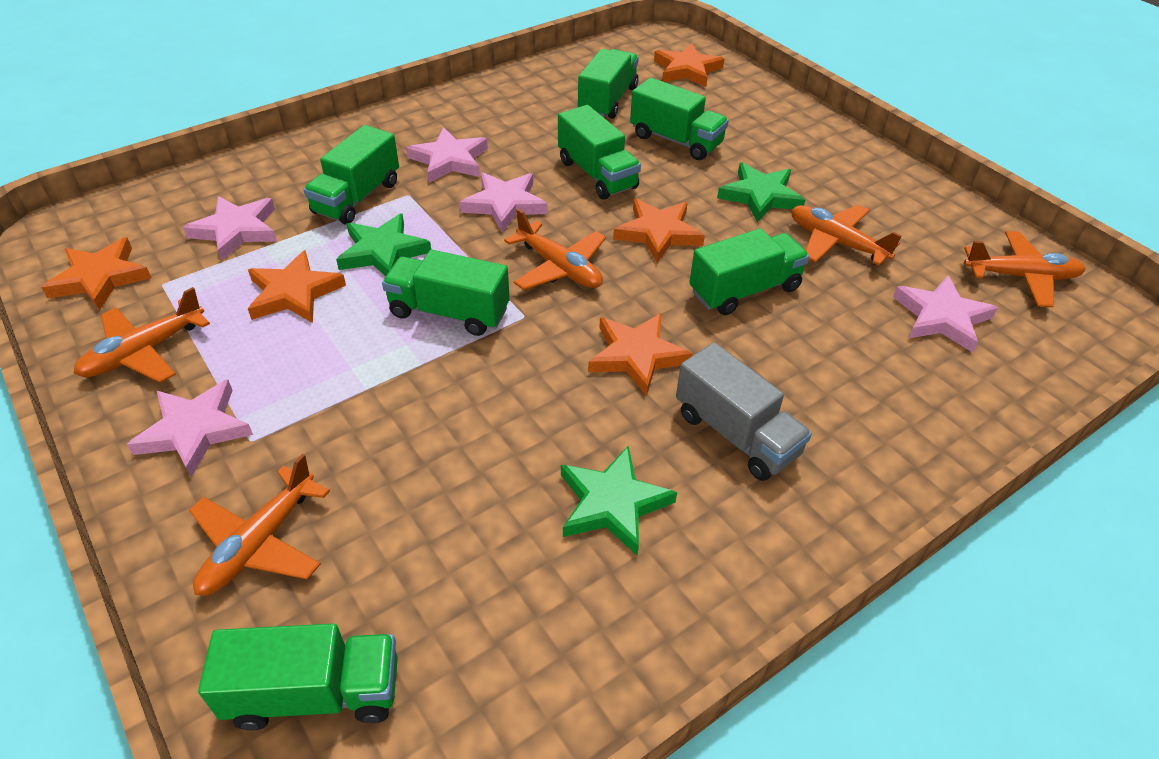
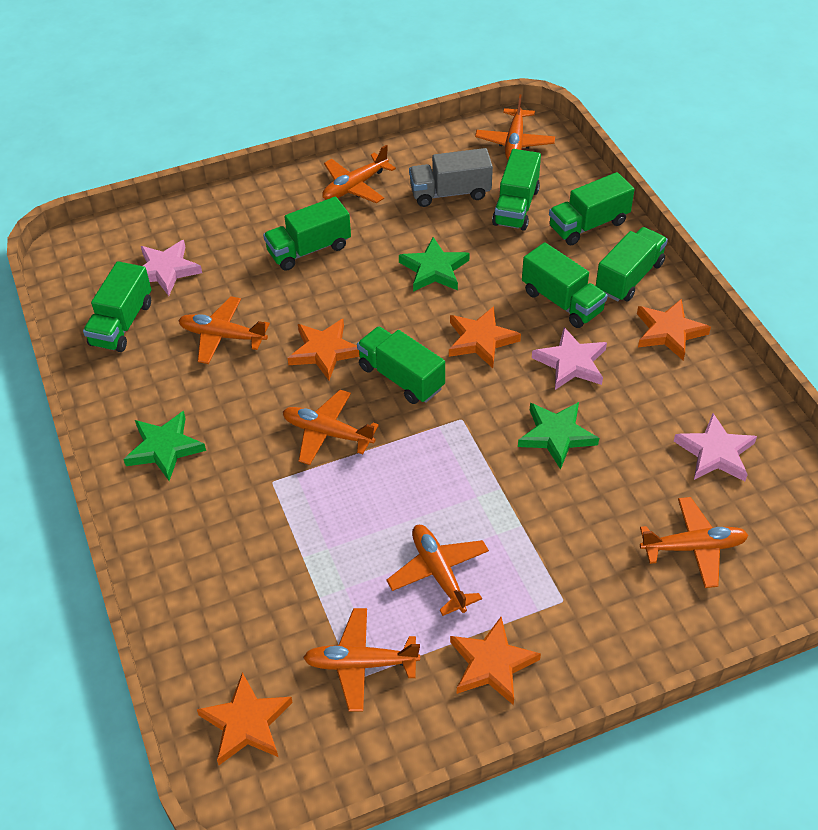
orange plane: 5 -> 7
pink star: 5 -> 3

